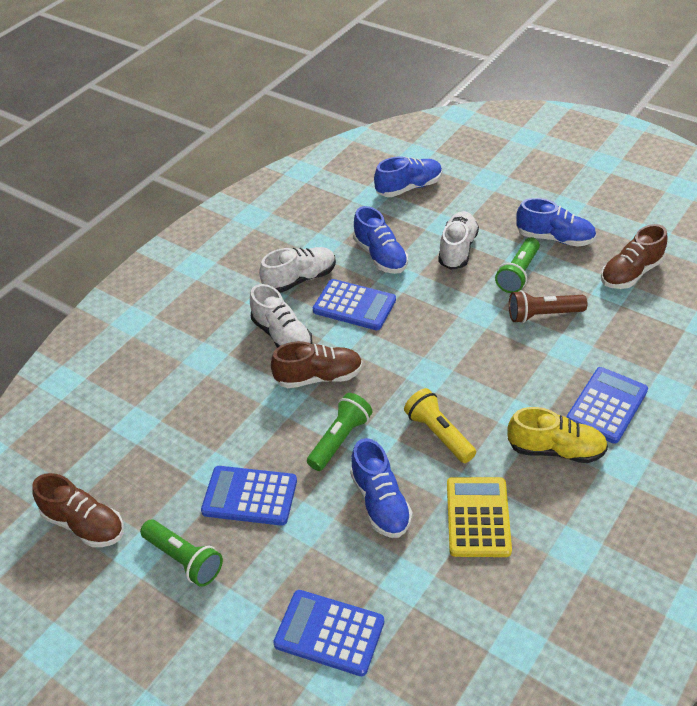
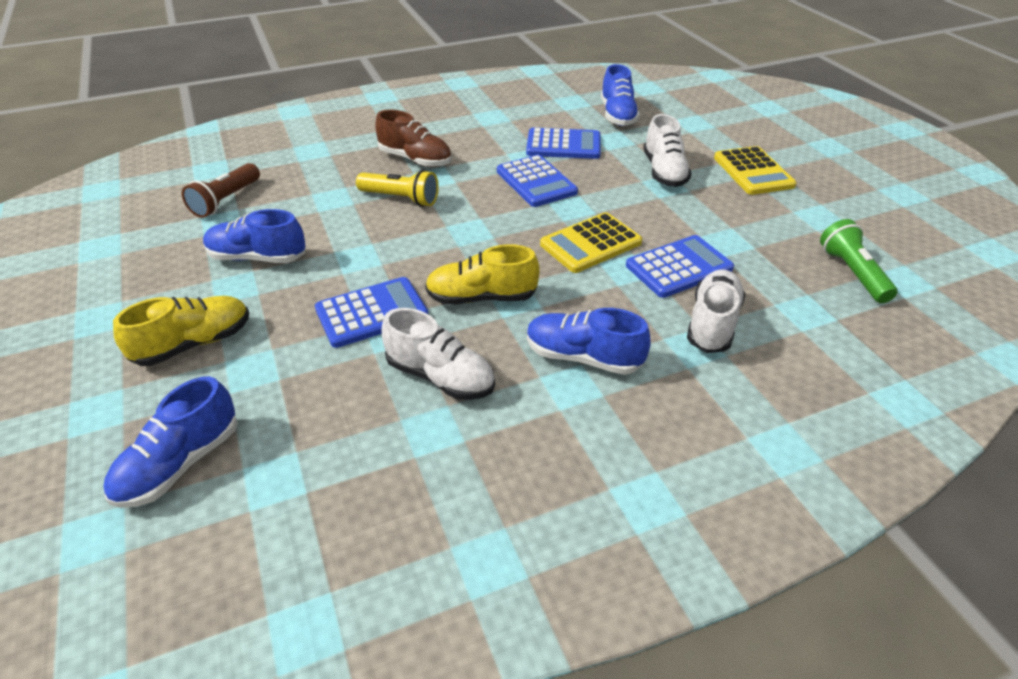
brown shoe: 3 -> 1
green flashlight: 3 -> 1
yellow calculator: 1 -> 2
yellow shoe: 1 -> 2

